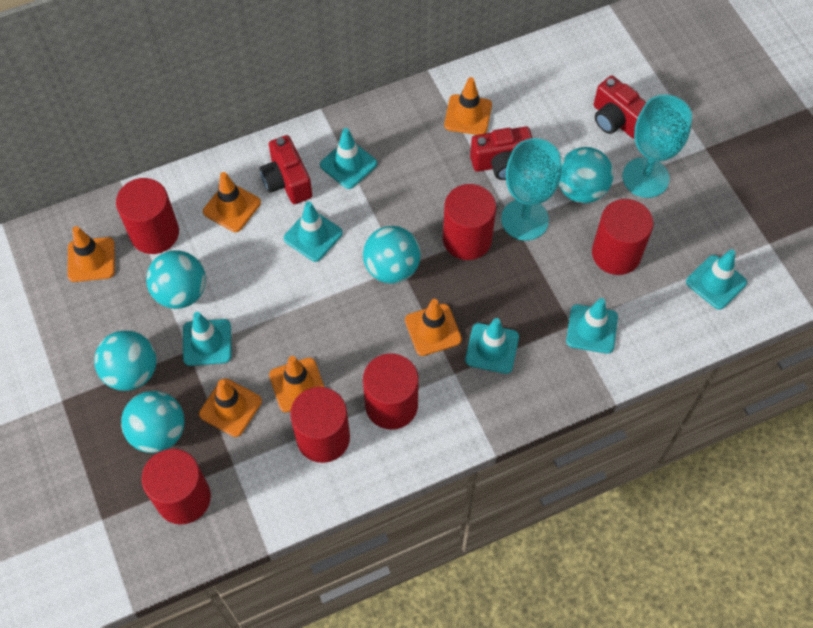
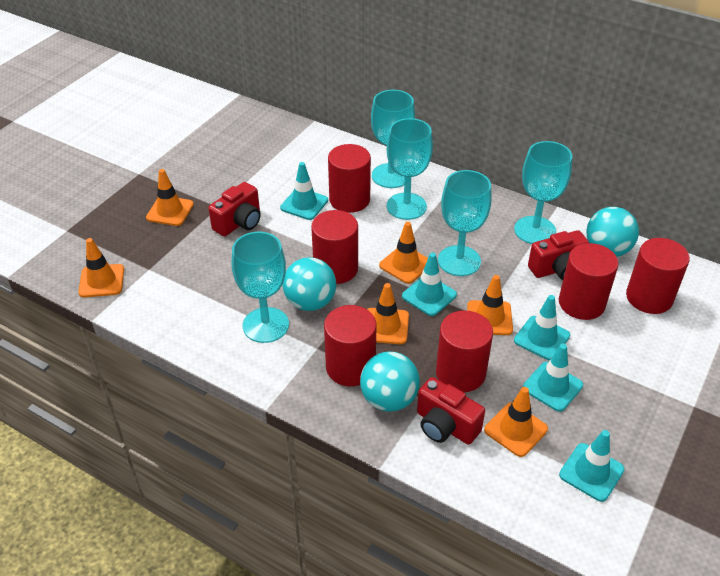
turquoise ball: 5 -> 3
turquoise goblet: 2 -> 5
turquoise traffic cone: 6 -> 5

